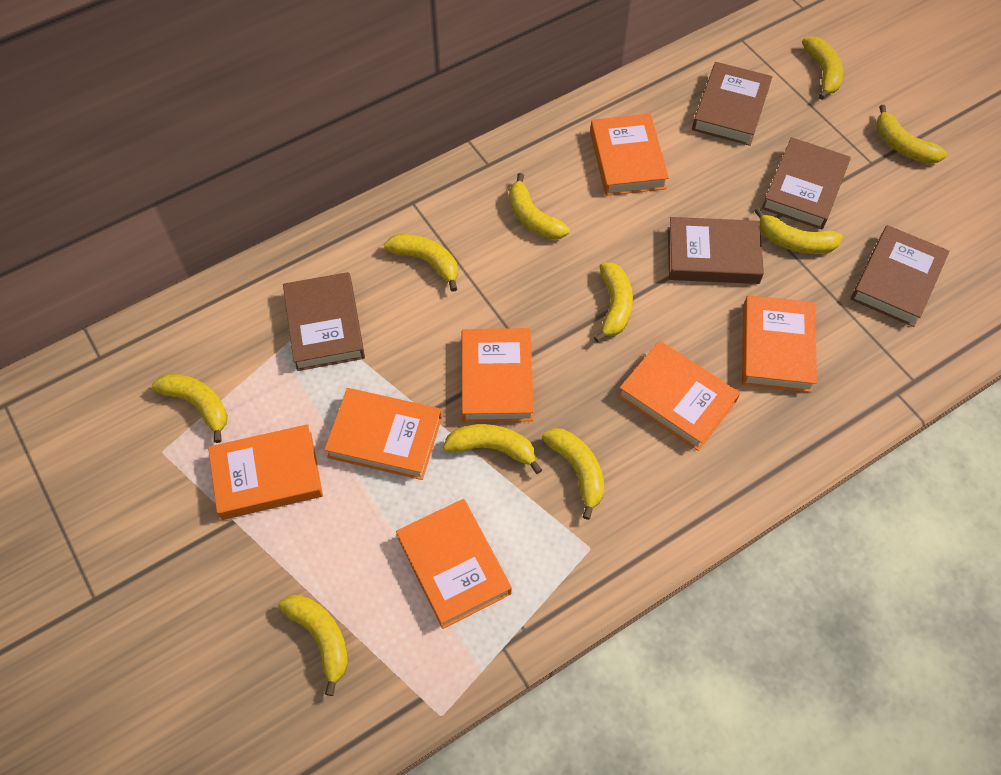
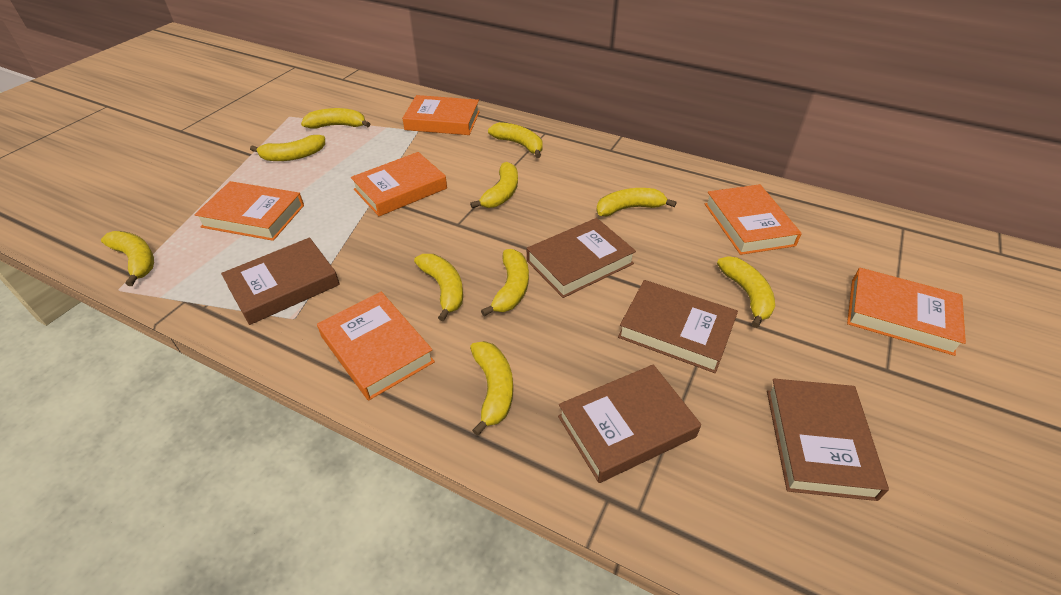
orange book: 7 -> 6

